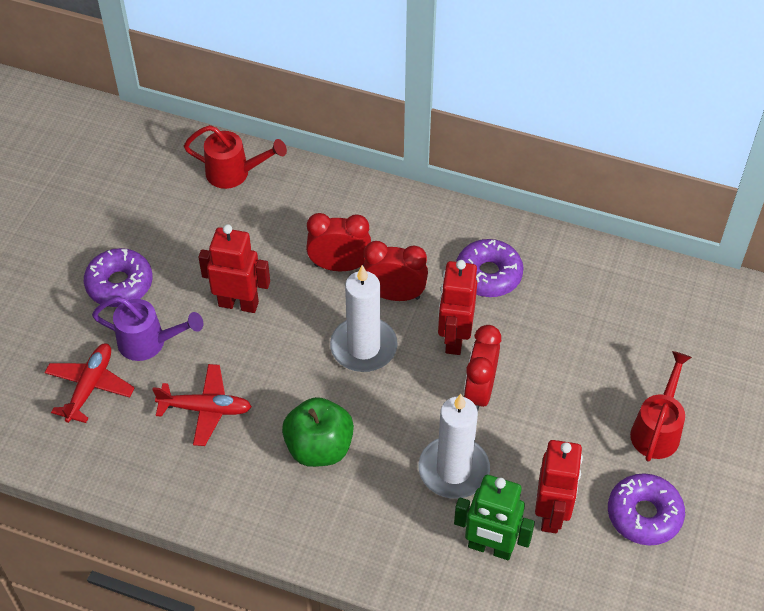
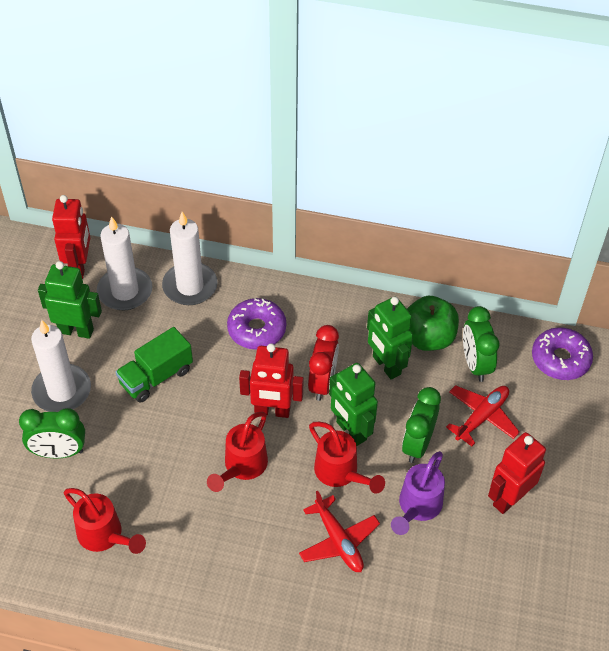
green clock: 0 -> 3
green robot: 1 -> 3
green truck: 0 -> 1
purple donut: 3 -> 2
red clock: 3 -> 1
red watering can: 2 -> 3
white candle: 2 -> 3

